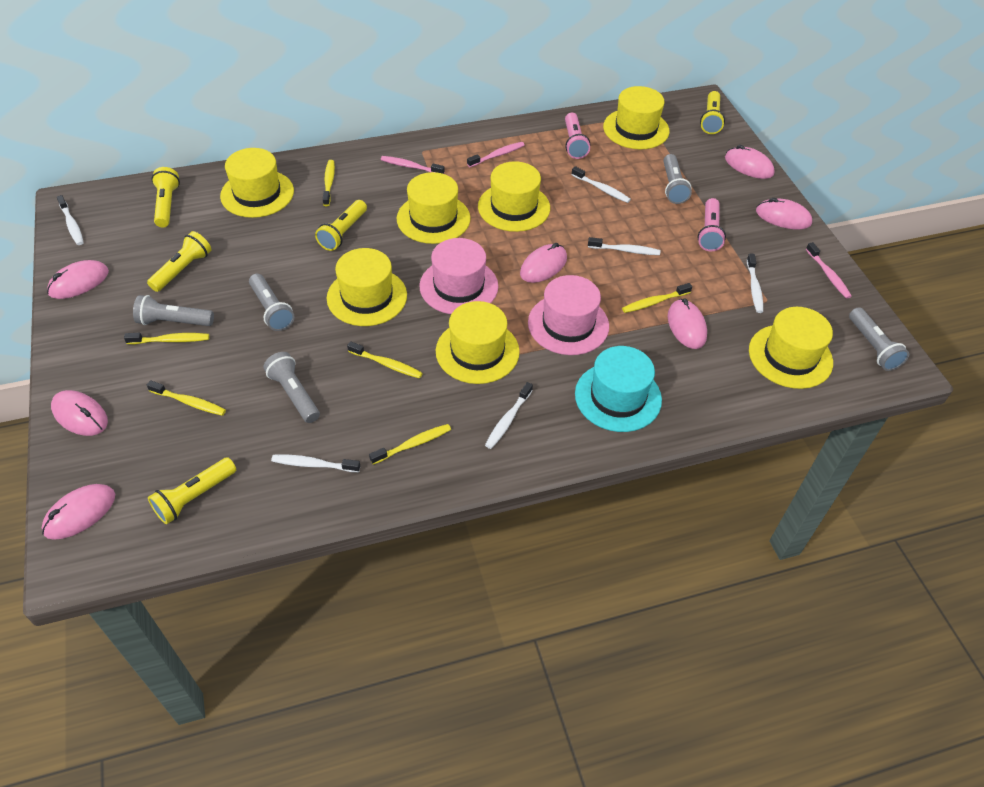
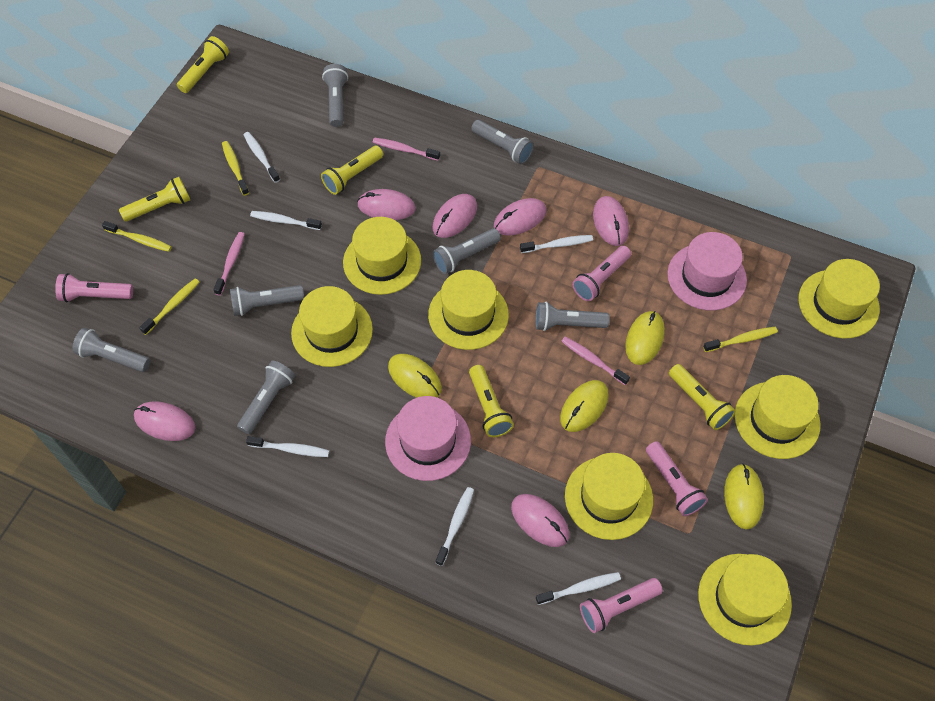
grey flashlight: 5 -> 7
pink flashlight: 2 -> 4
pink mouse: 7 -> 6
turquoise hat: 1 -> 0
yellow mouse: 0 -> 4
yellow toothbrush: 6 -> 4

